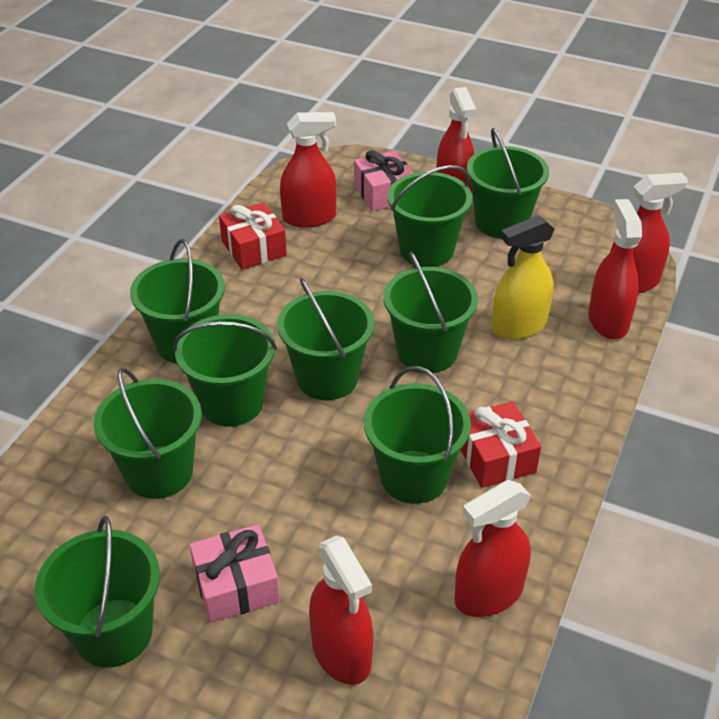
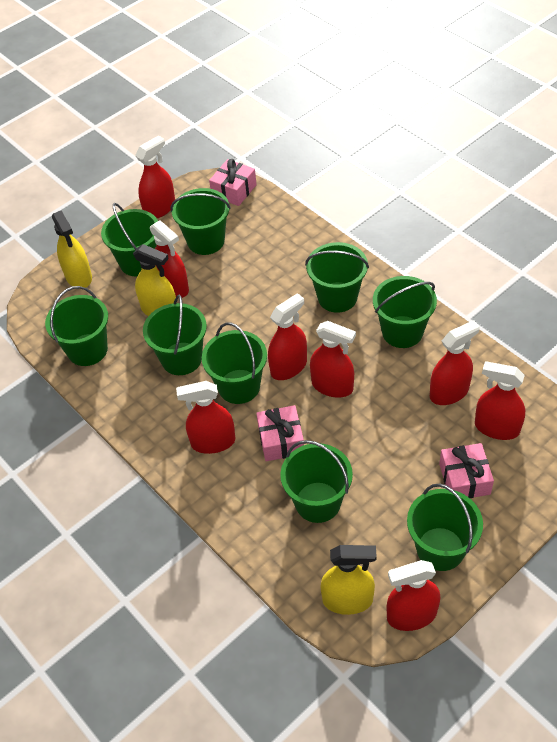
pink gift: 2 -> 3
red gift: 2 -> 0
red spray bottle: 6 -> 8
yellow spray bottle: 1 -> 3

